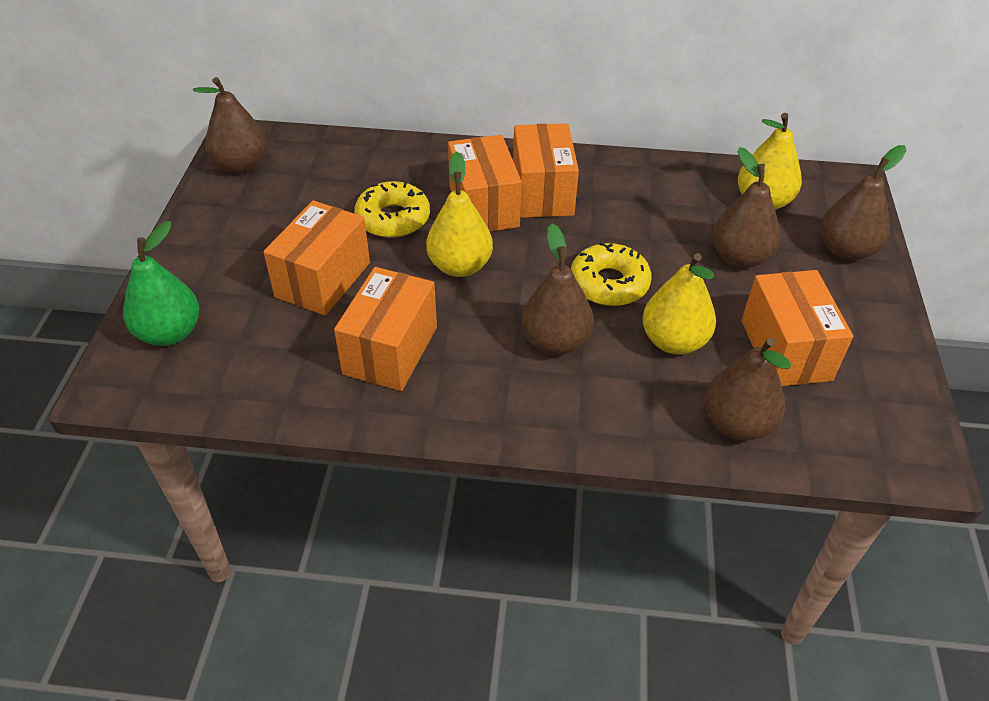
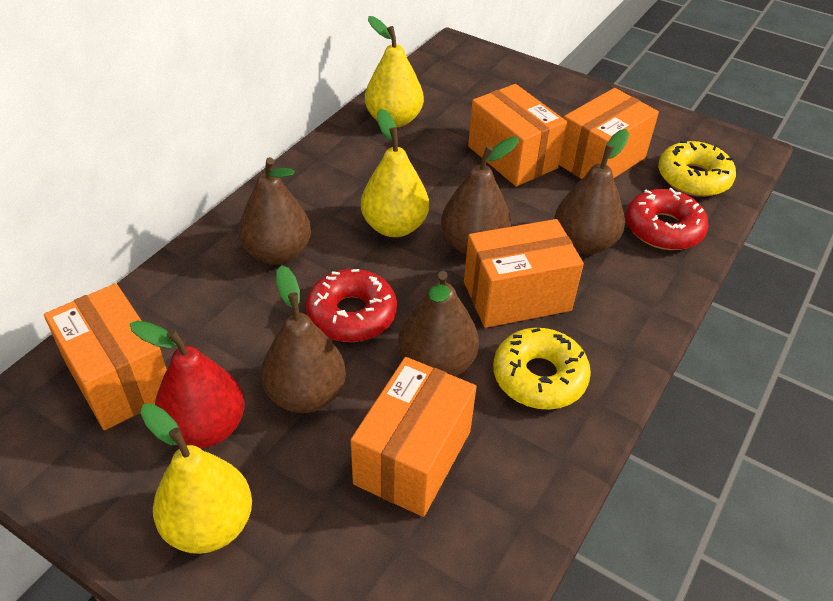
green pear: 1 -> 0
red donut: 0 -> 2
red pear: 0 -> 1

